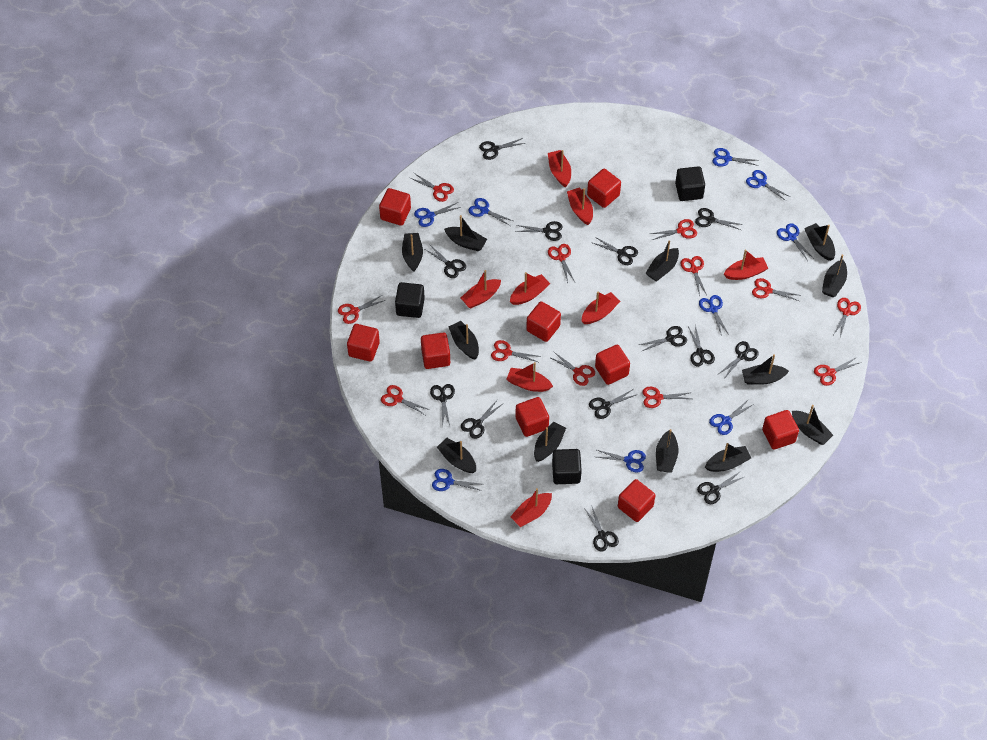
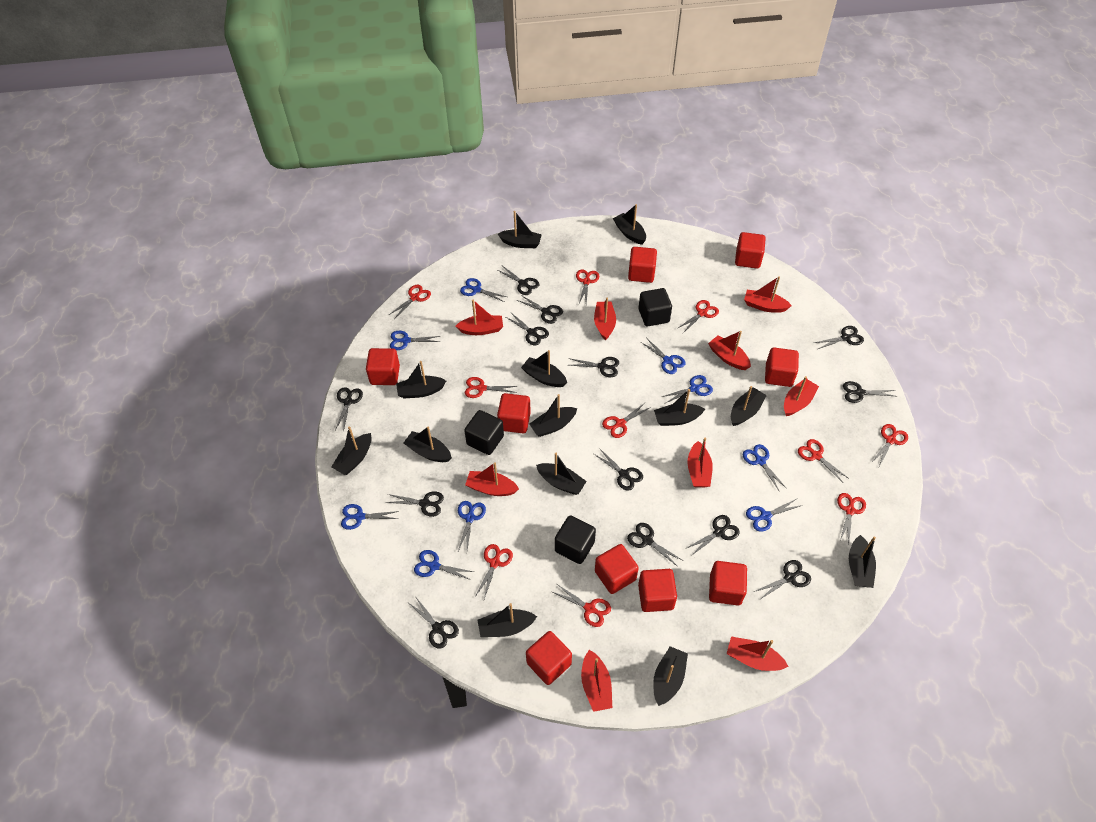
black boat: 12 -> 13
red boat: 8 -> 9
red scissors: 12 -> 10

